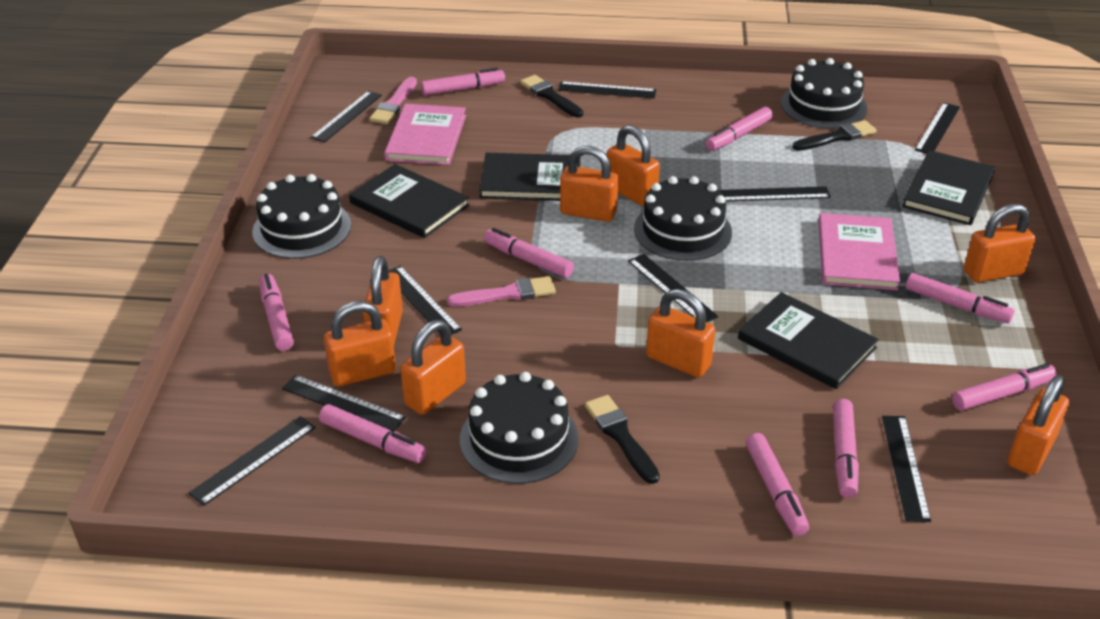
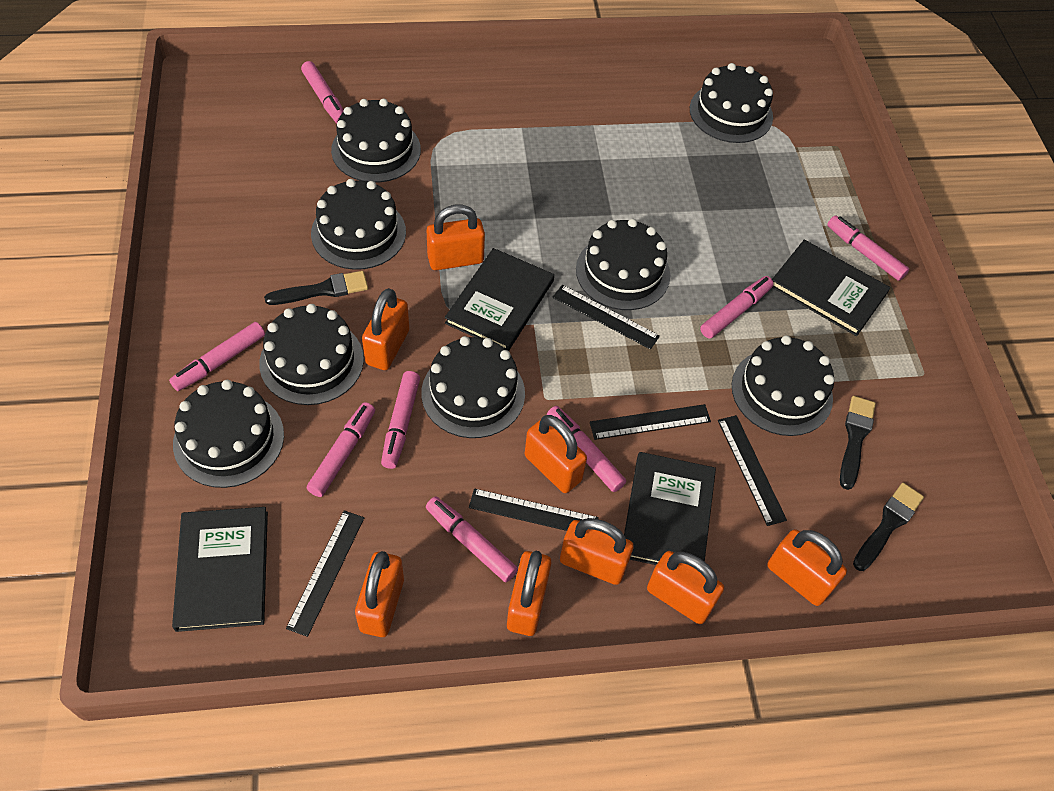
black cake: 4 -> 8
black ruler: 9 -> 5
pink book: 2 -> 0
pink brush: 2 -> 0
pink marker: 9 -> 8

